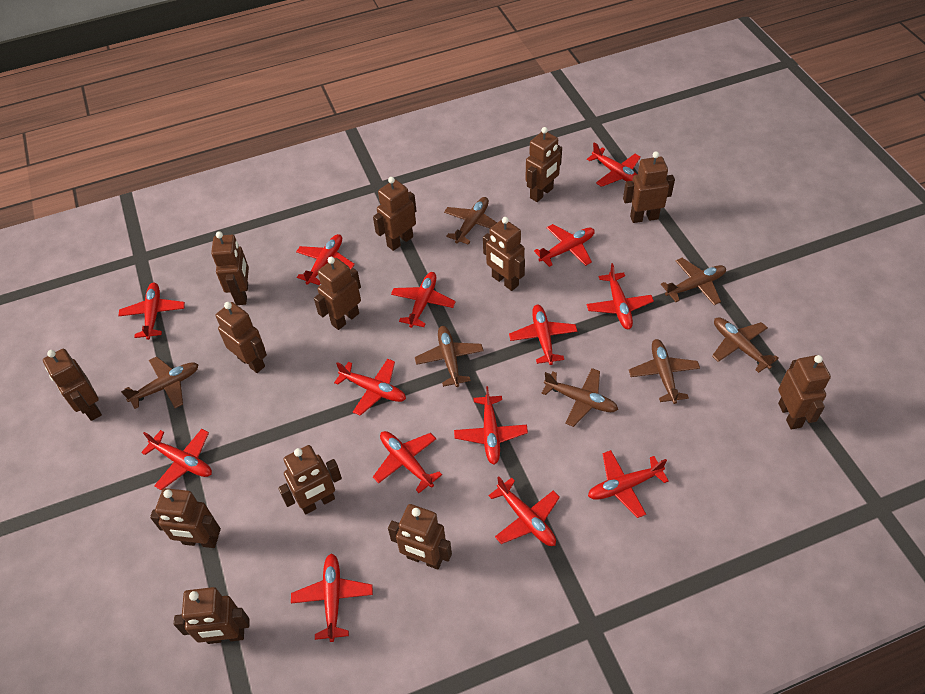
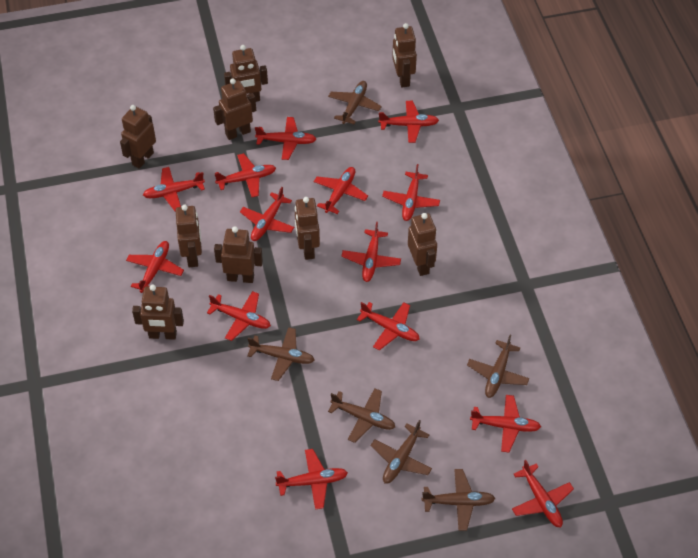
brown plane: 7 -> 6
brown robot: 13 -> 9

